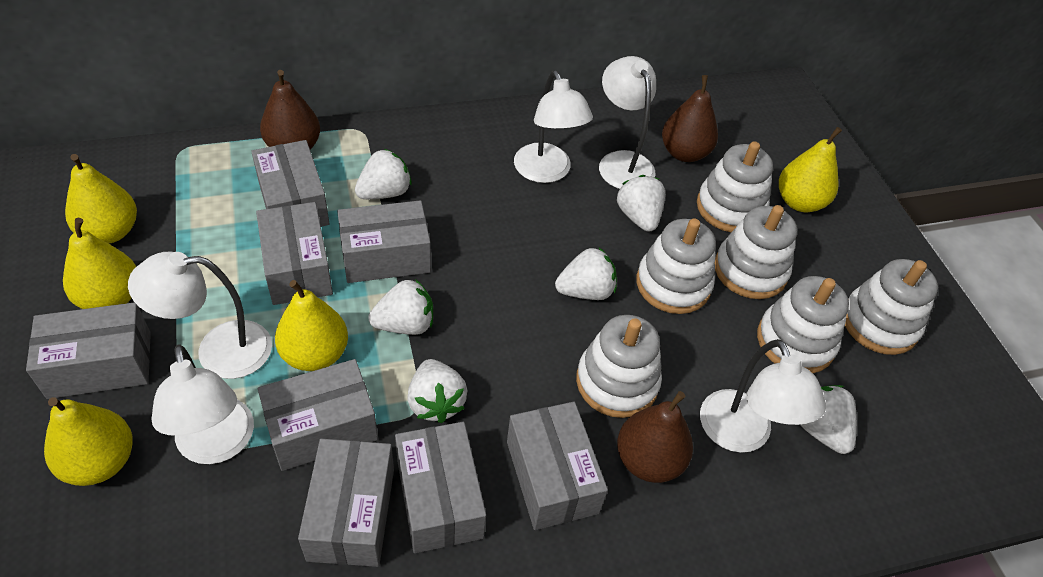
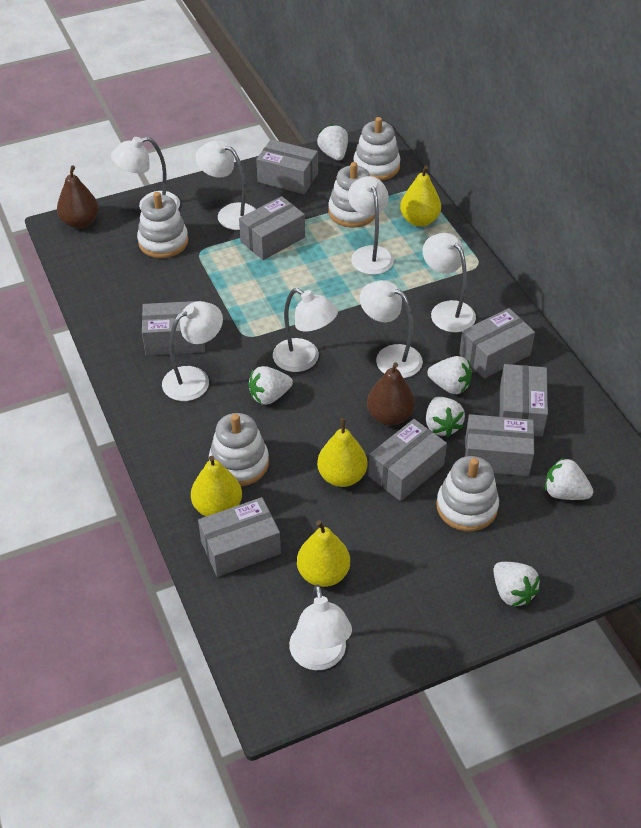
brown pear: 3 -> 2
white lamp: 5 -> 8
white stacking toy: 6 -> 5
yellow pear: 5 -> 4

